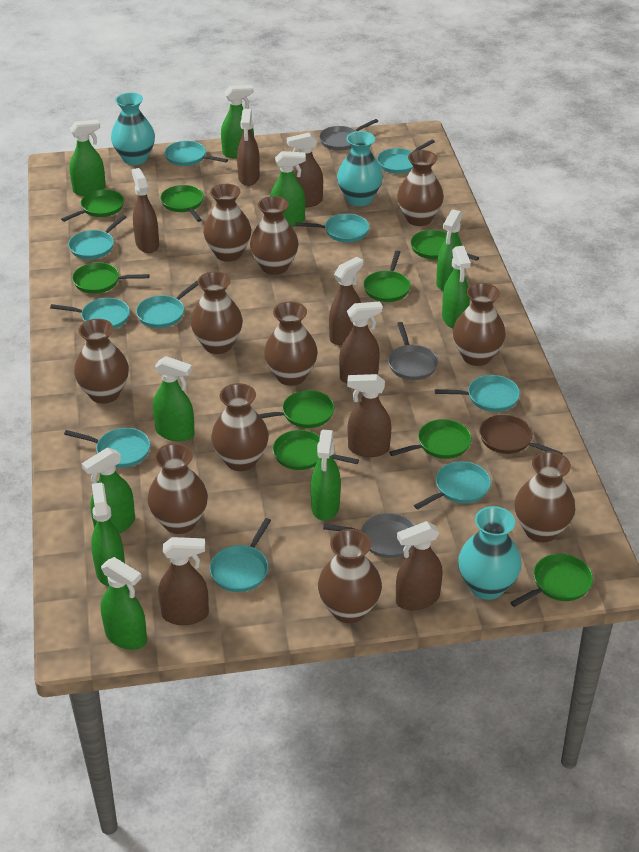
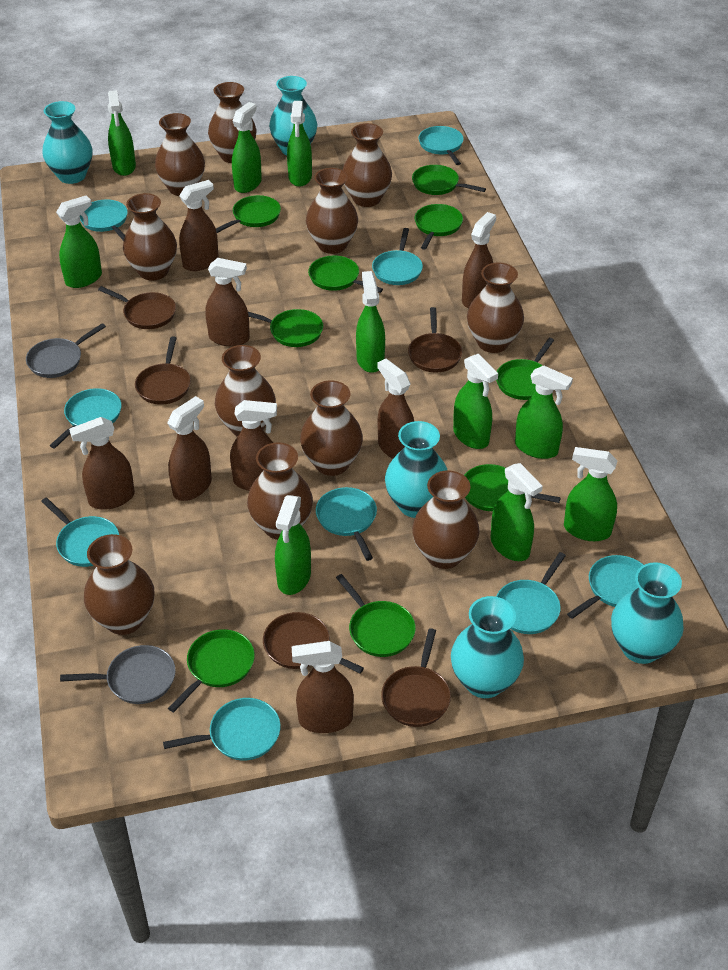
brown pan: 1 -> 5
grey pan: 3 -> 2
turquoise pan: 10 -> 9
turquoise vase: 3 -> 5

